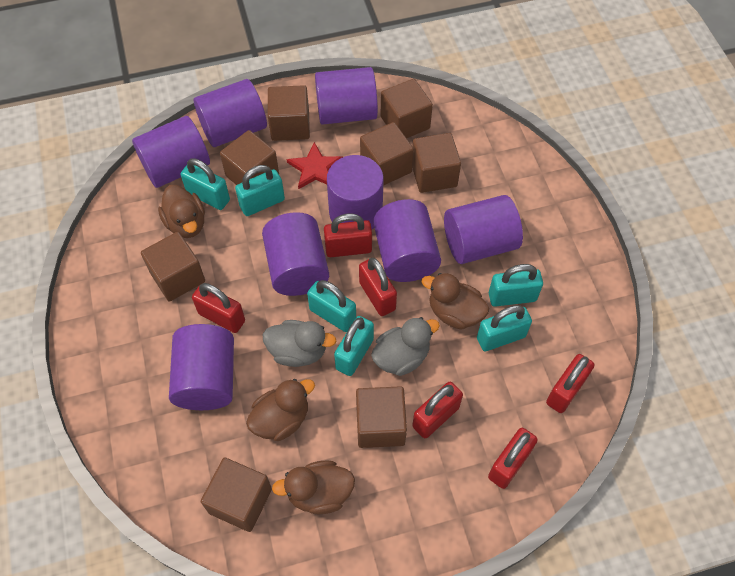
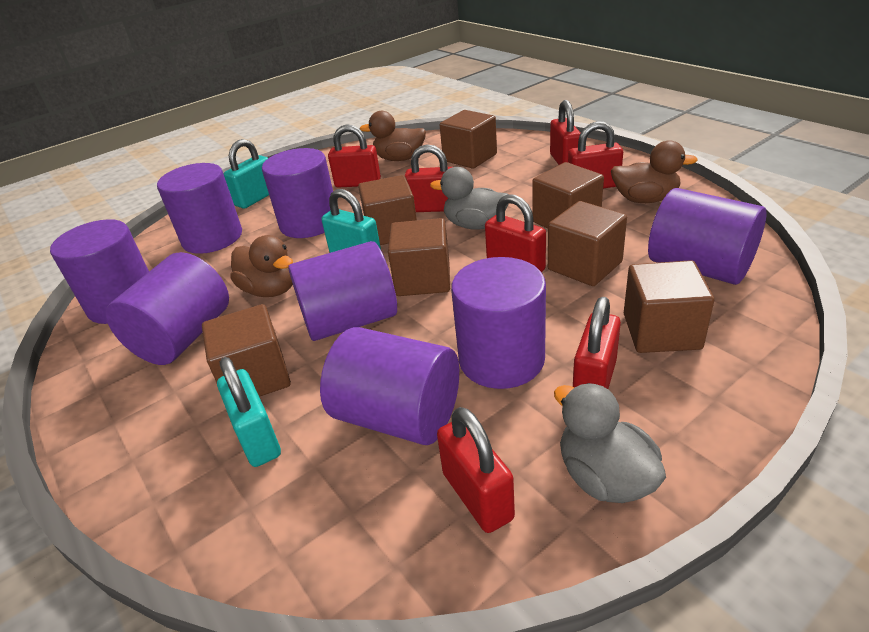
brown cube: 8 -> 7
brown duck: 4 -> 3
red padlock: 6 -> 7
red star: 1 -> 0
turquoise padlock: 6 -> 3

